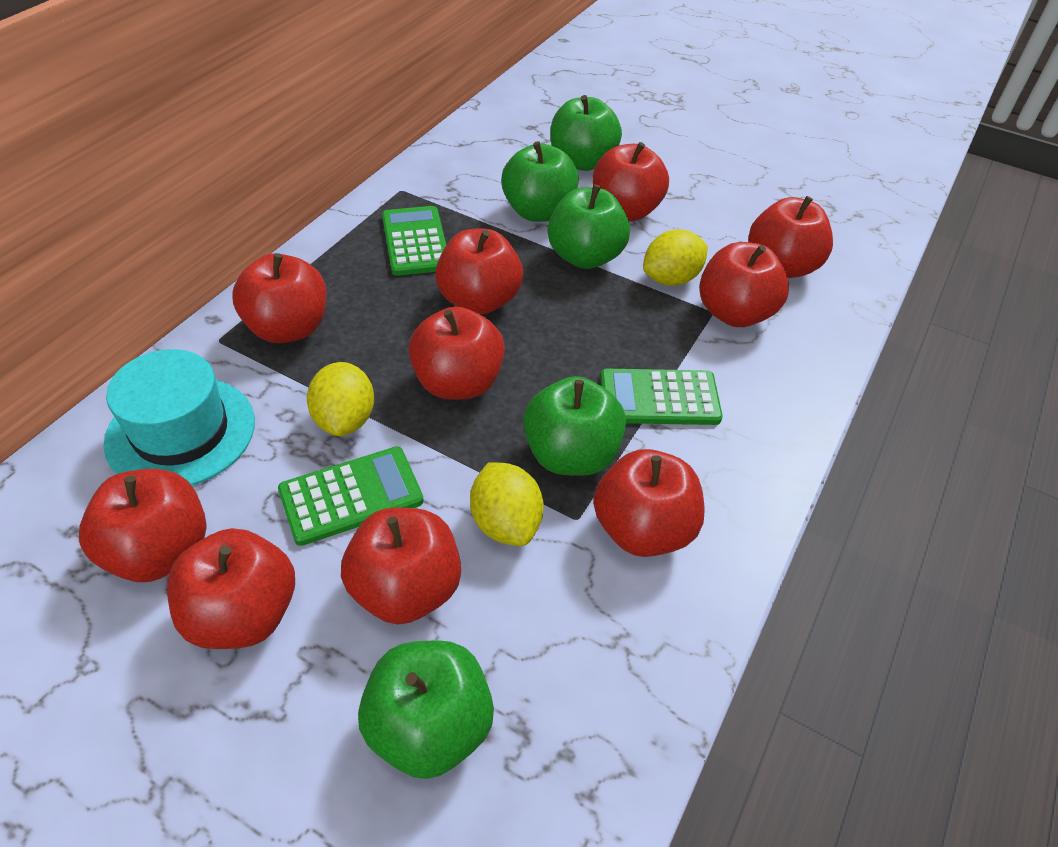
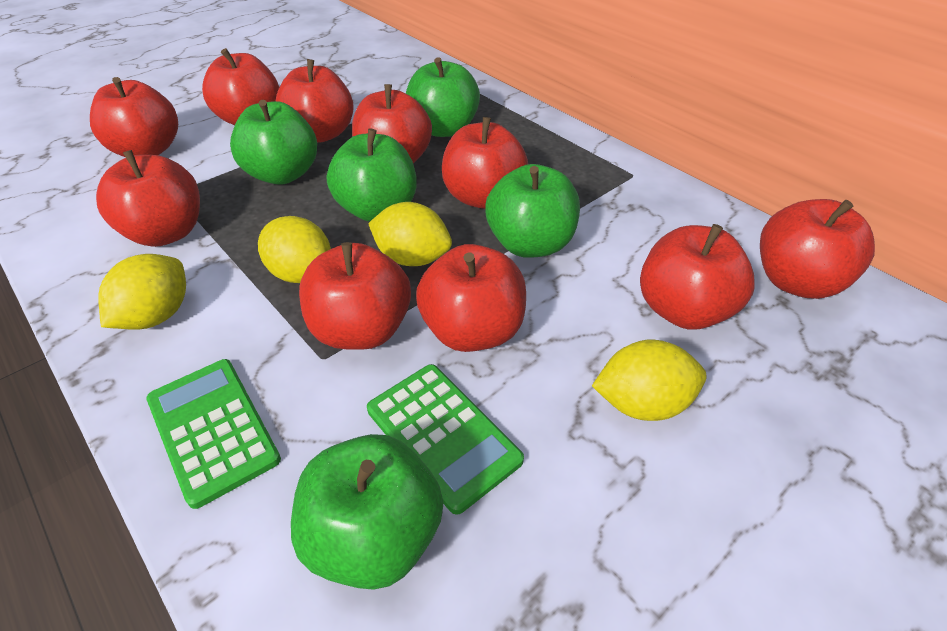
green calculator: 3 -> 2
turquoise hat: 1 -> 0
yellow lemon: 3 -> 4

